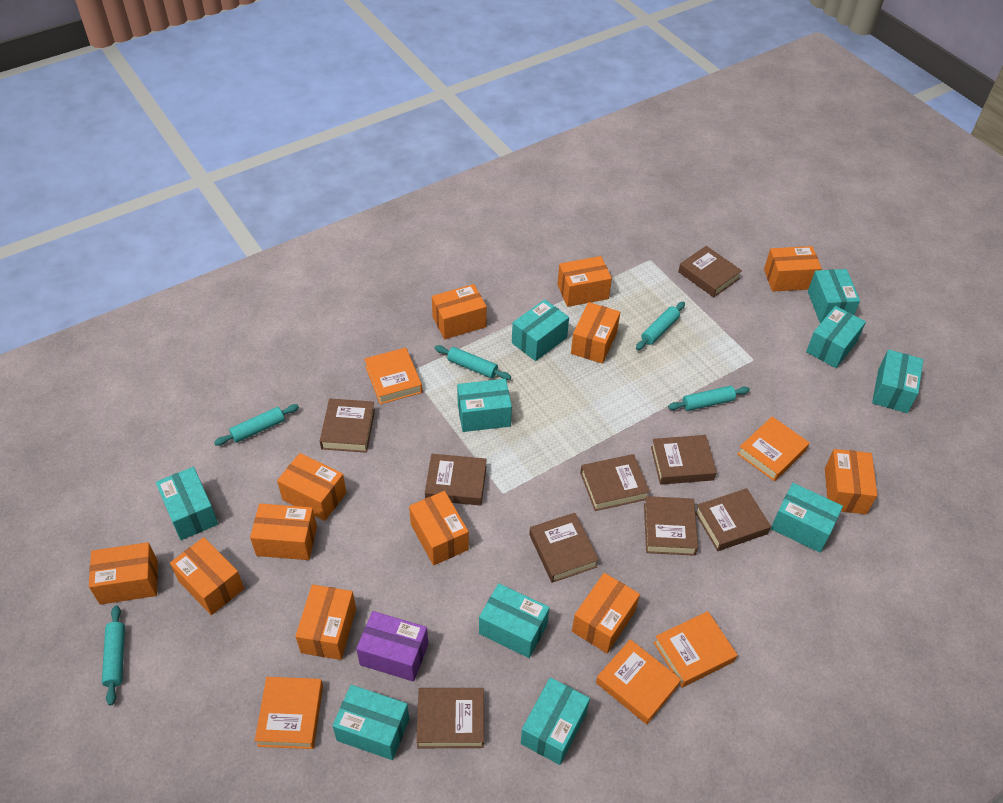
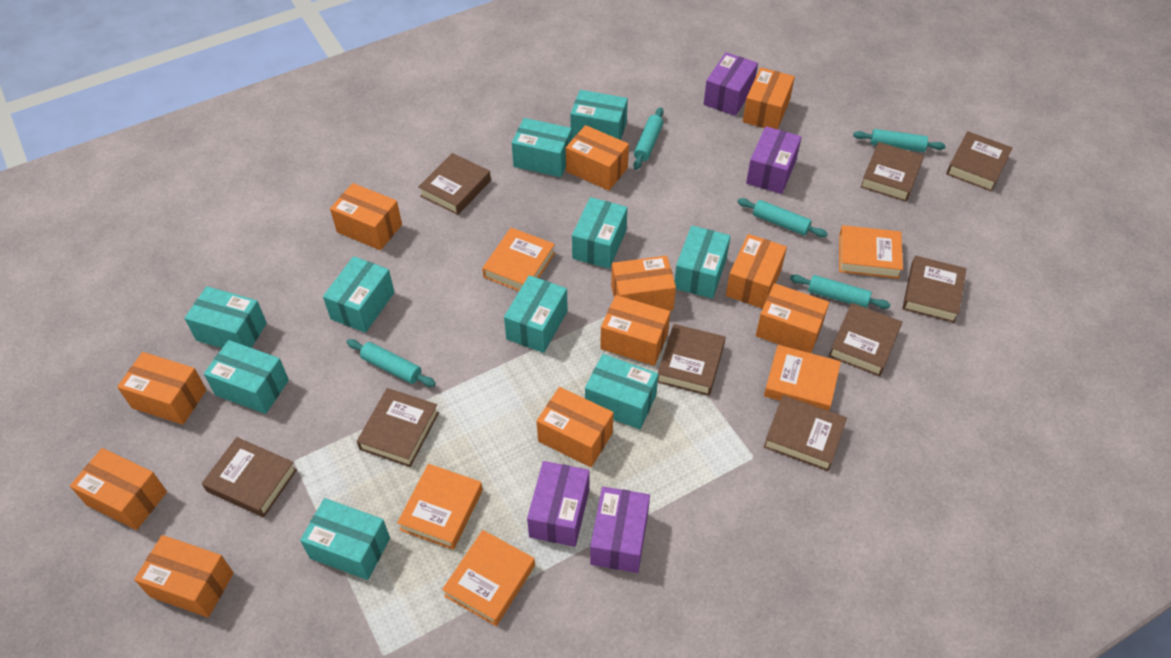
orange box: 12 -> 11
purple box: 1 -> 4

